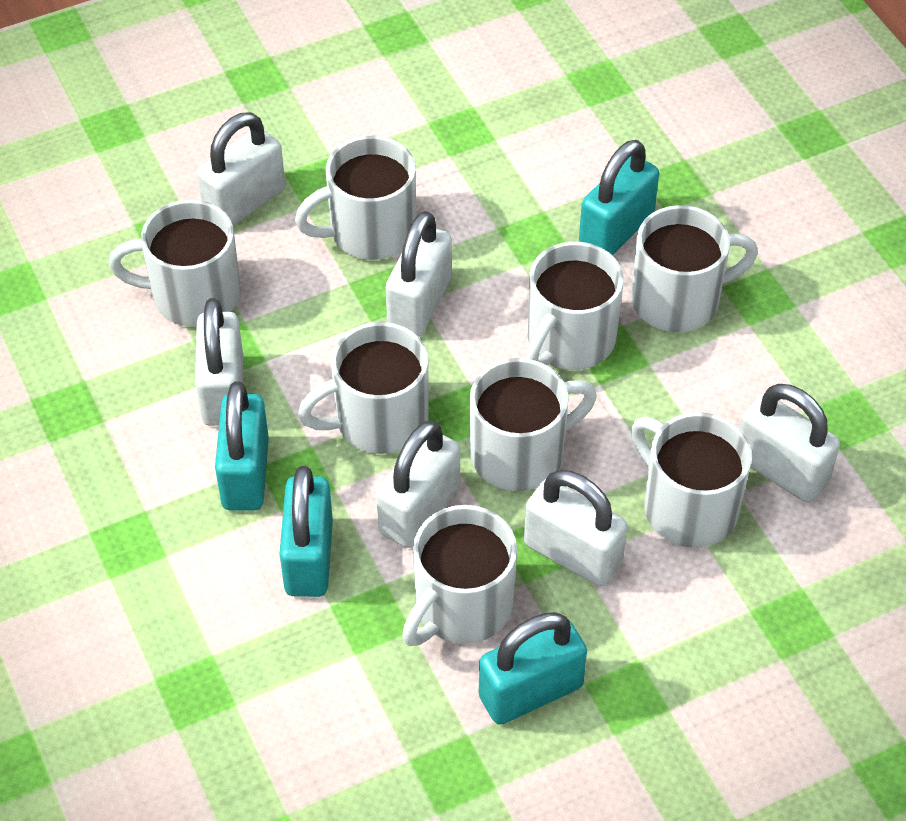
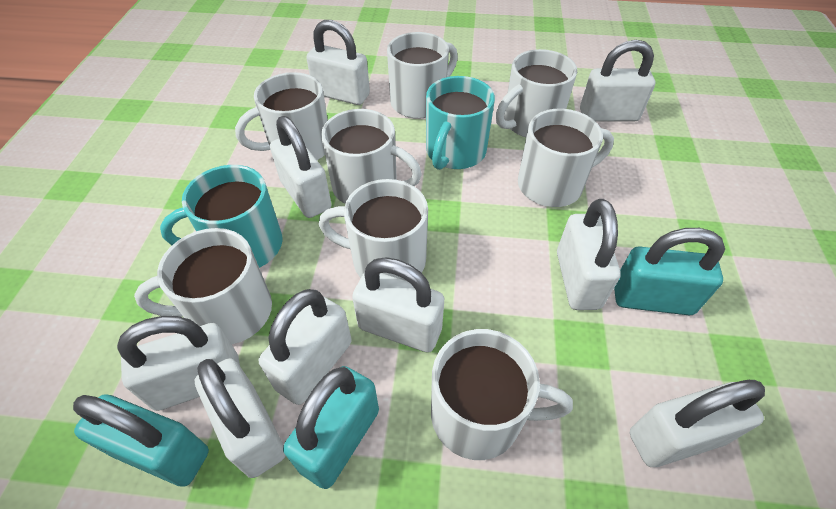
turquoise mug: 0 -> 2
turquoise padlock: 4 -> 3
white padlock: 6 -> 9

